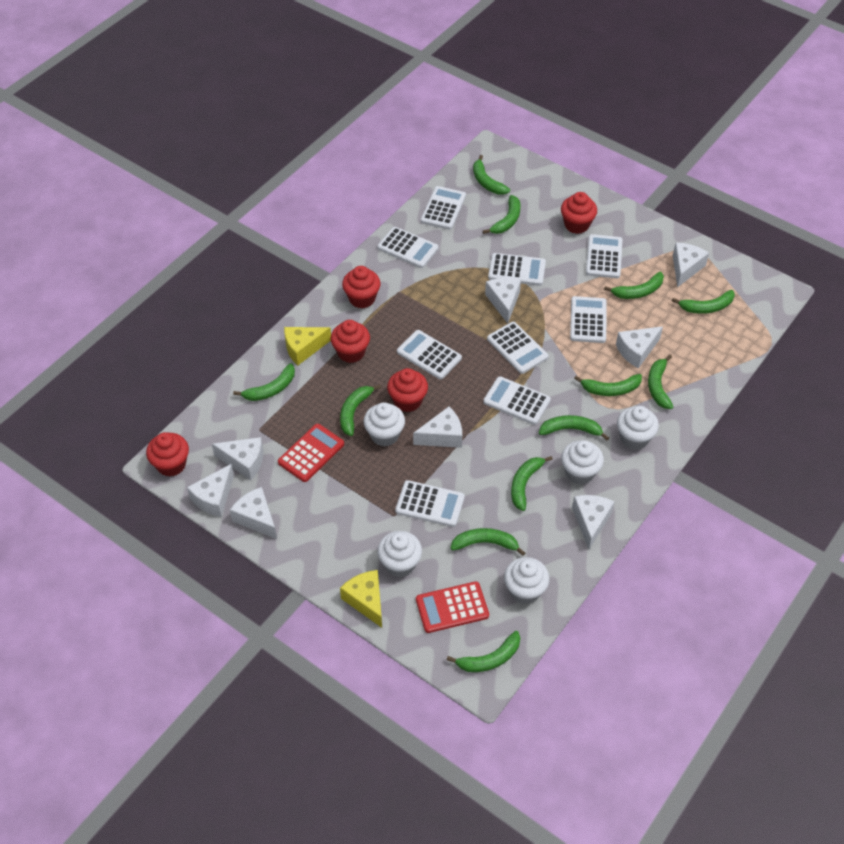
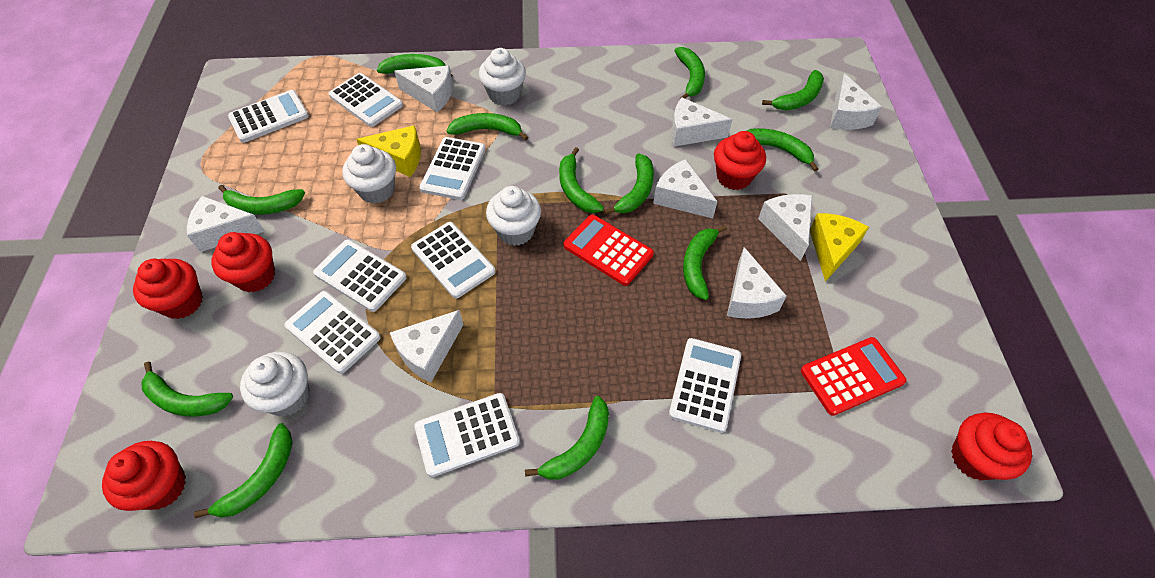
white calculator: 9 -> 8
white cupcake: 5 -> 4

